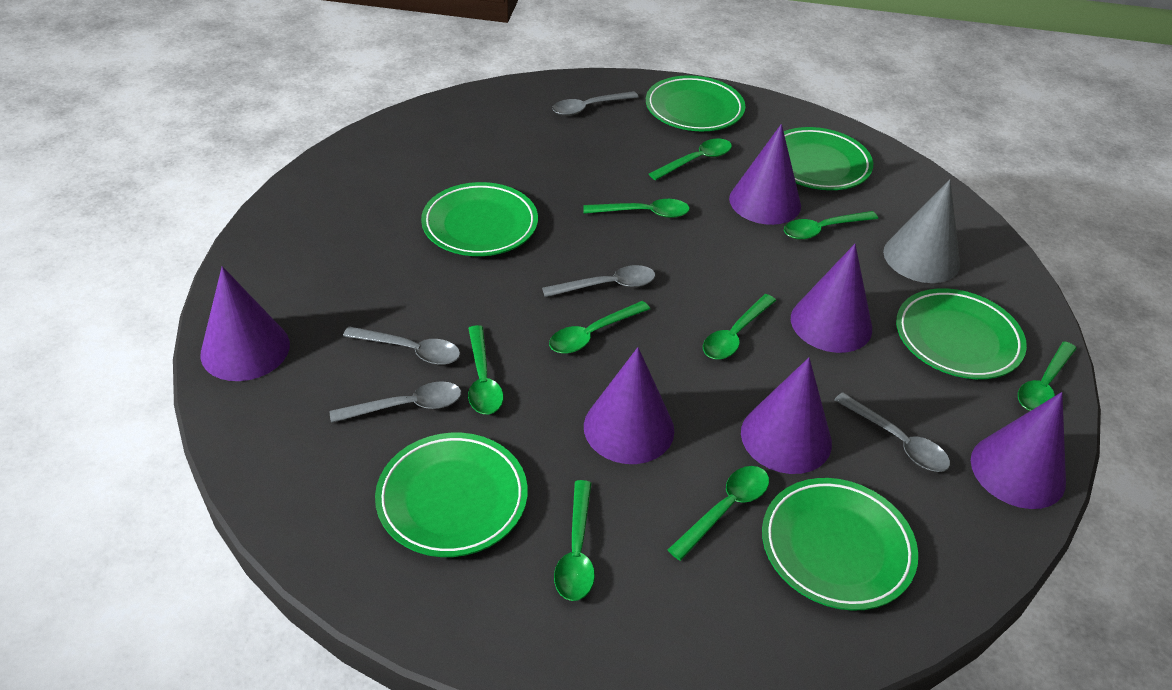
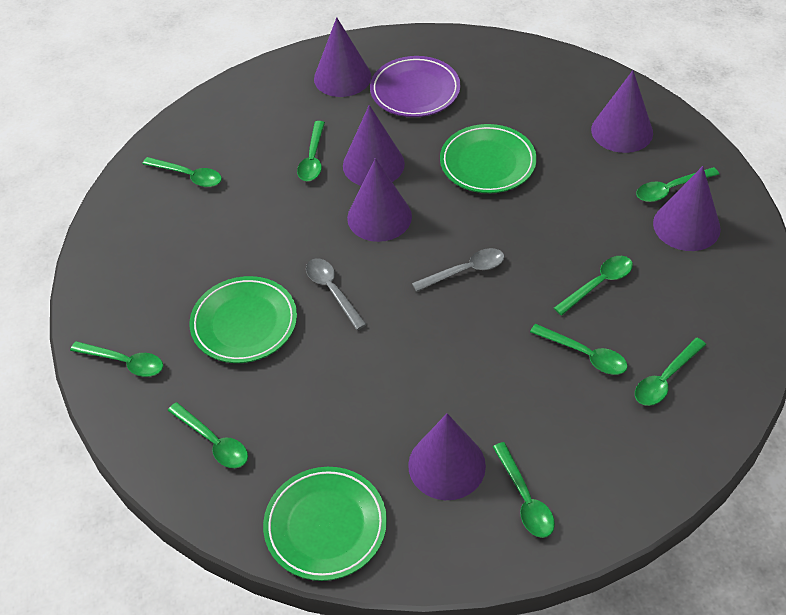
green plate: 6 -> 3
grey cone: 1 -> 0
grey spoon: 5 -> 2
purple plate: 0 -> 1

